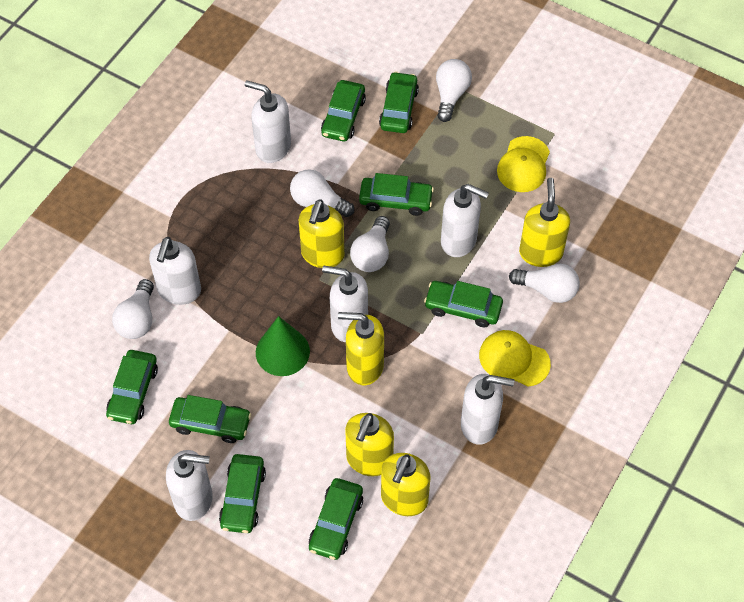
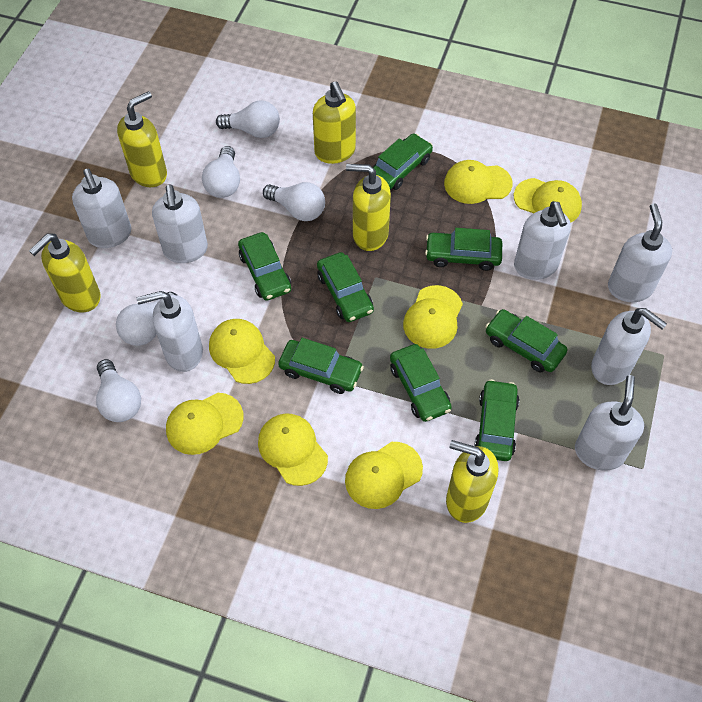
green cone: 1 -> 0
white soap dispenser: 6 -> 7
yellow cap: 2 -> 7

